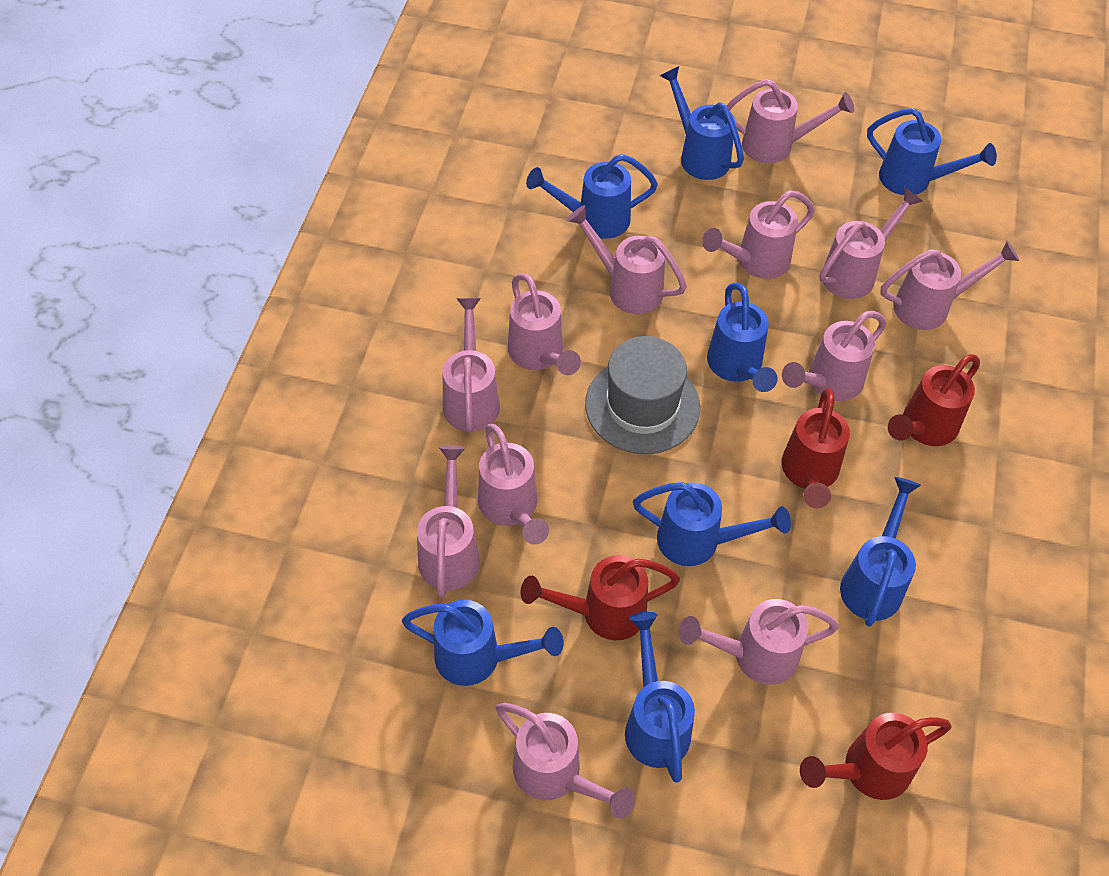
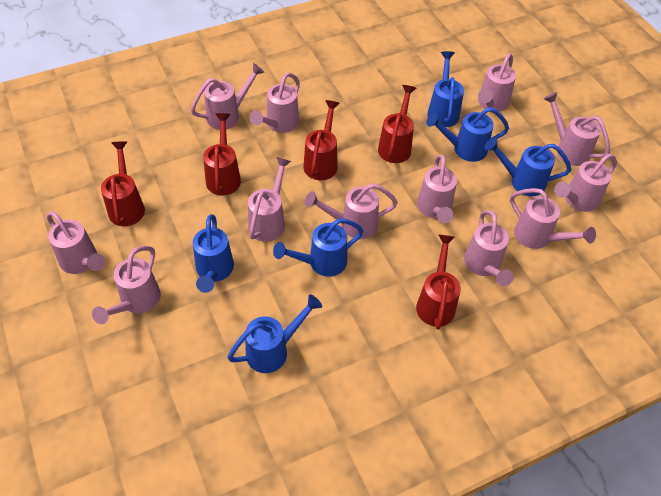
blue watering can: 8 -> 6
grey hat: 1 -> 0
red watering can: 4 -> 5

